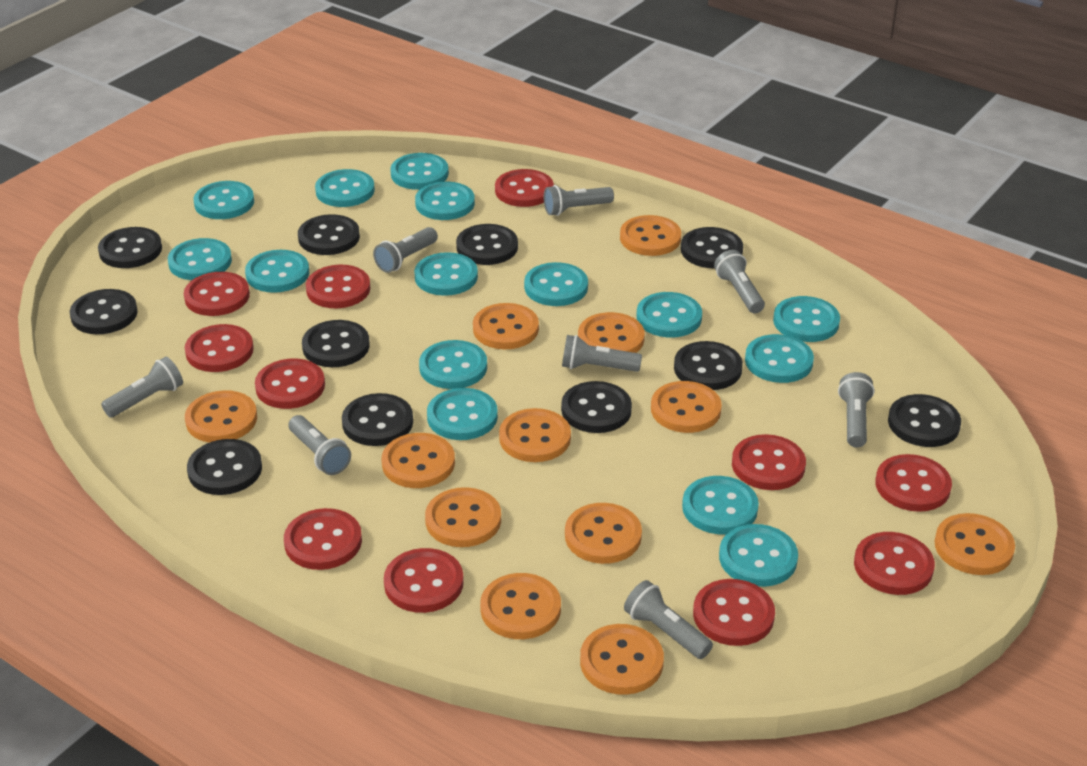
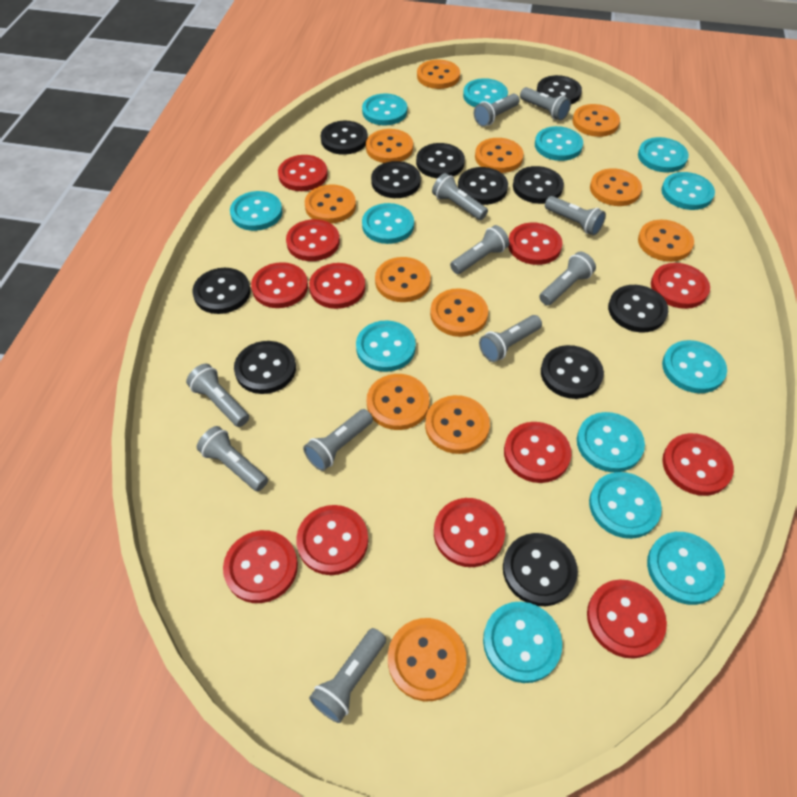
grey flashlight: 8 -> 11
red button: 11 -> 12
turquoise button: 15 -> 13

